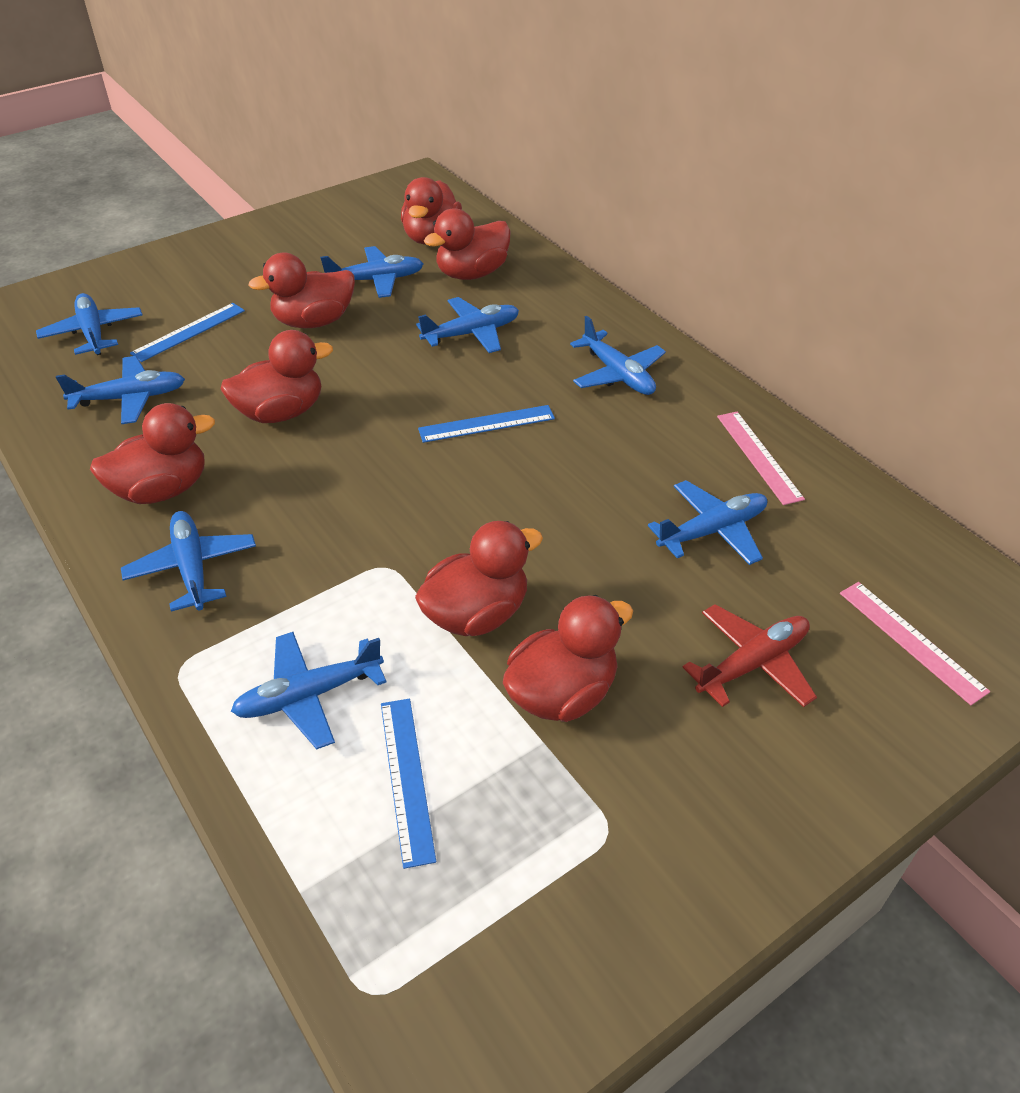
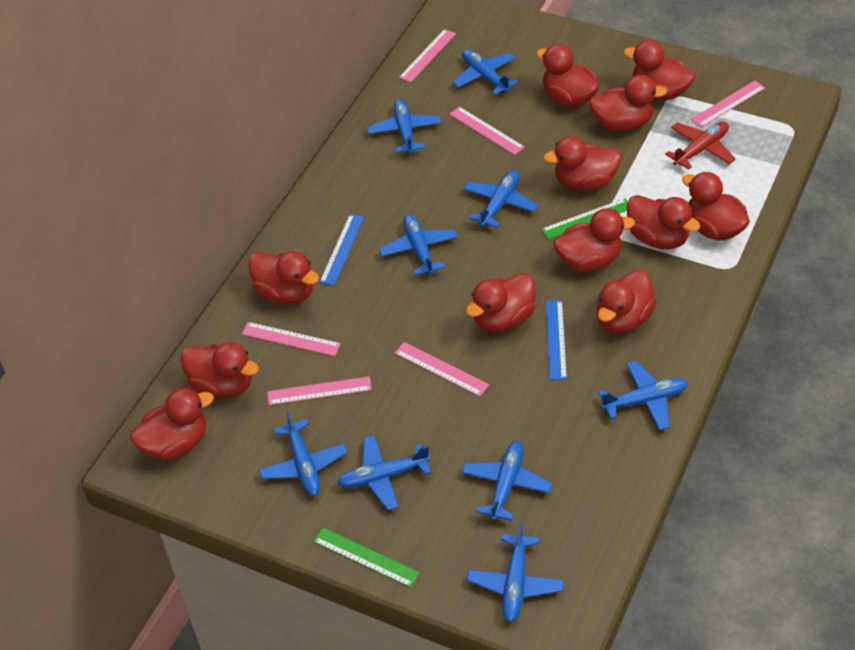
blue plane: 8 -> 9
blue ruler: 3 -> 2
green ruler: 0 -> 2
pink ruler: 2 -> 6
red duck: 7 -> 12

